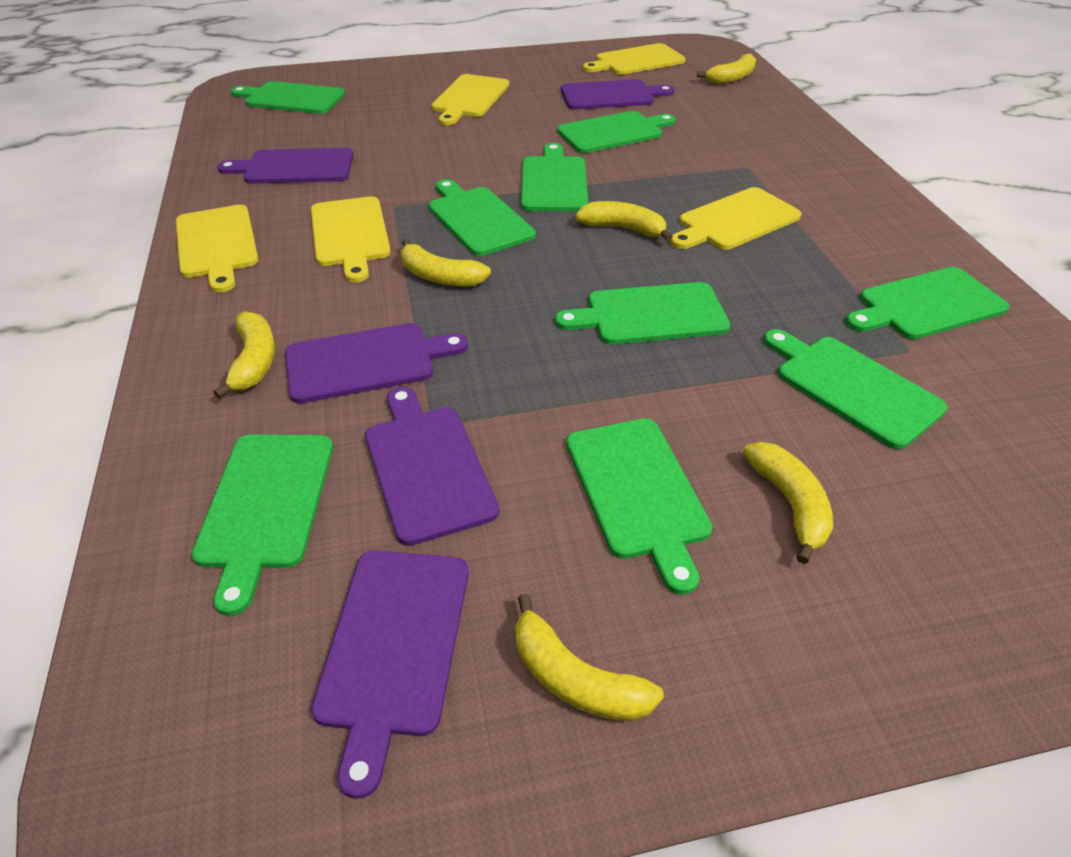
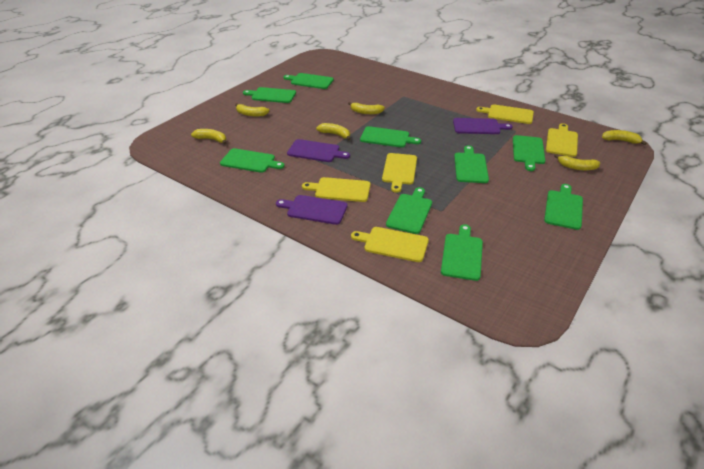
purple cutting board: 5 -> 3

